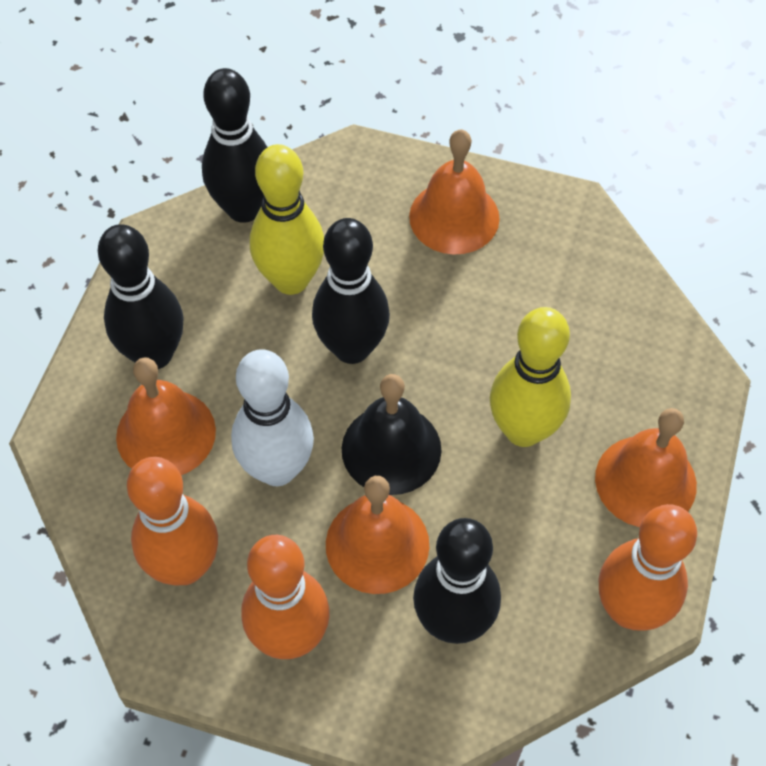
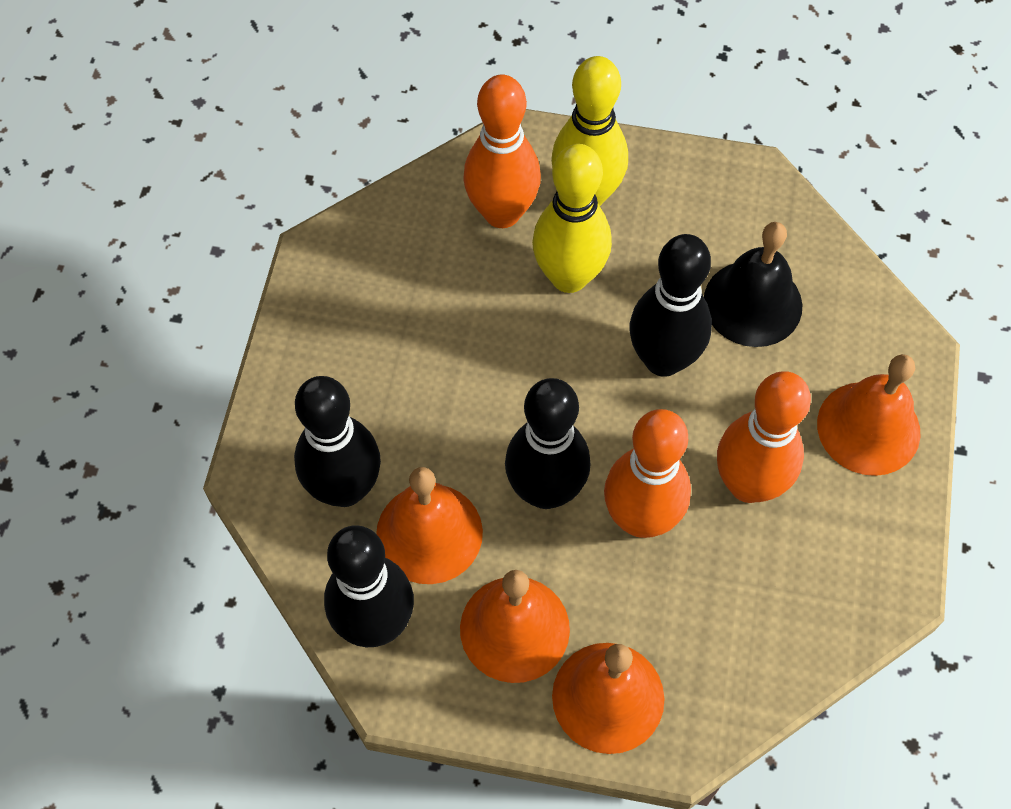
white bowling pin: 1 -> 0

